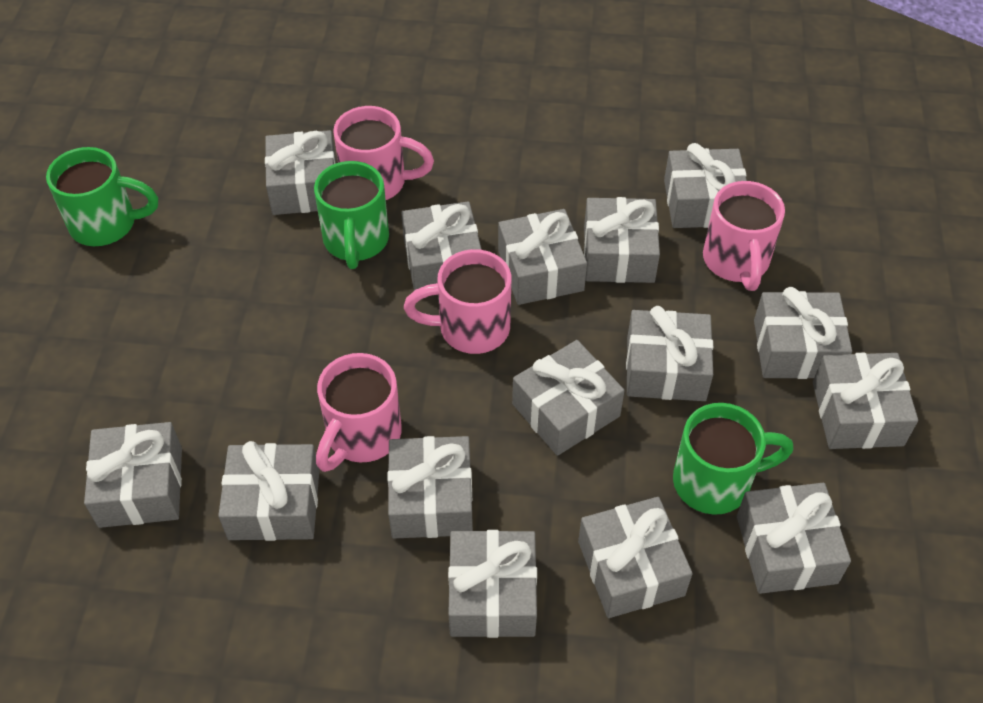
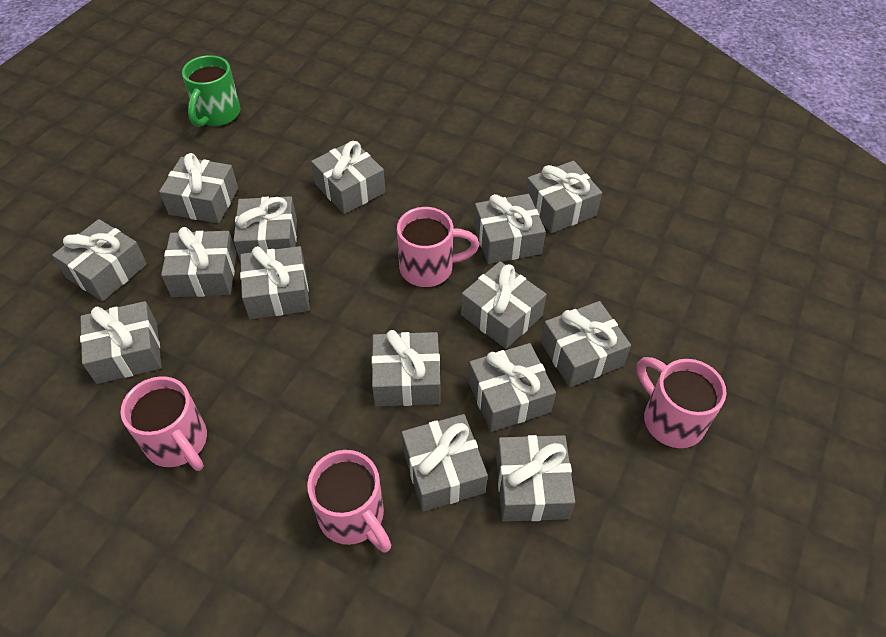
green mug: 3 -> 1

